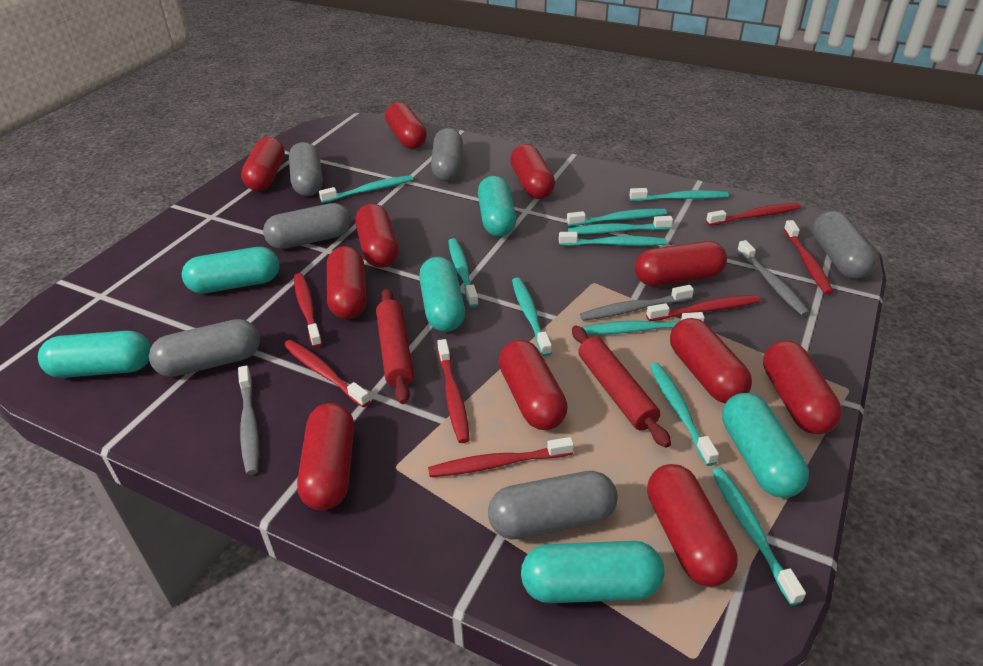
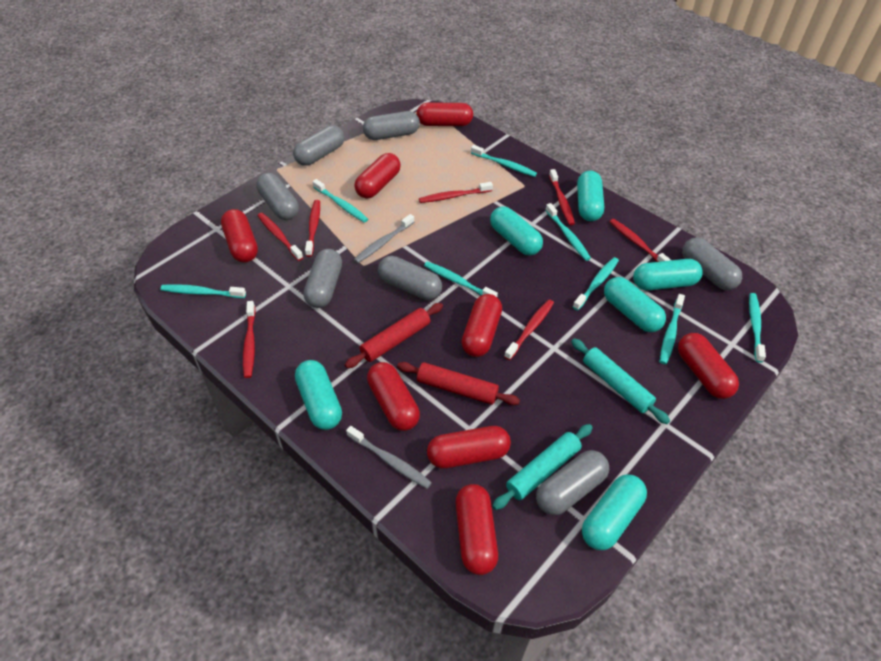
grey capsule: 6 -> 7
grey toothbrush: 3 -> 2
red capsule: 11 -> 8
turquoise rolling pin: 0 -> 2
turquoise toothbrush: 10 -> 8

